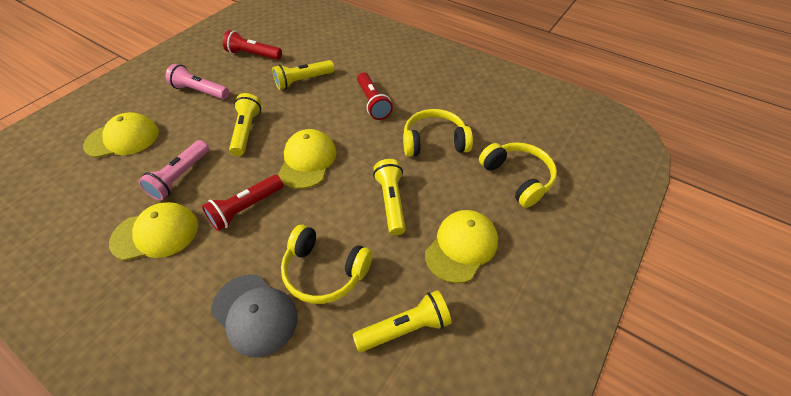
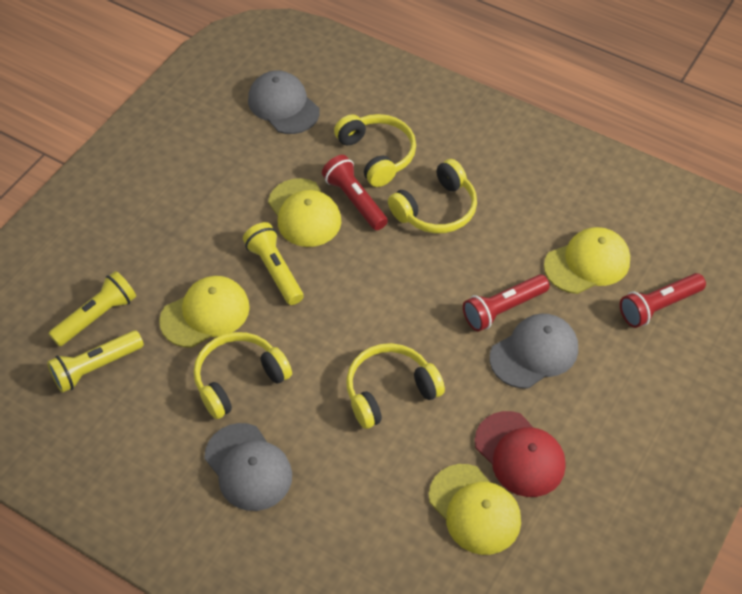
grey cap: 1 -> 3
pink flashlight: 2 -> 0
red cap: 0 -> 1
yellow flashlight: 4 -> 3
yellow headphones: 3 -> 4

